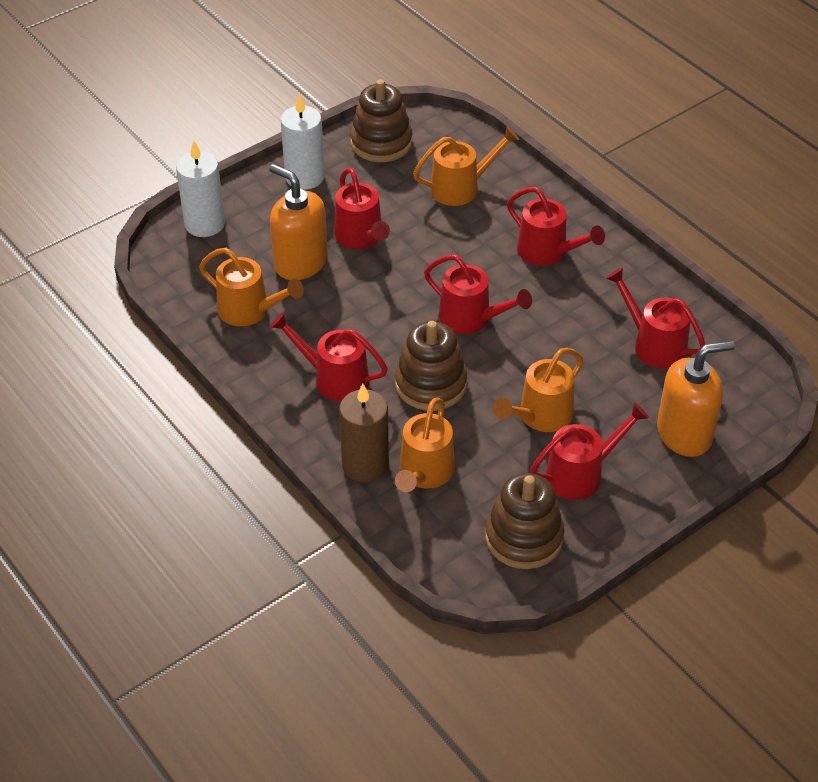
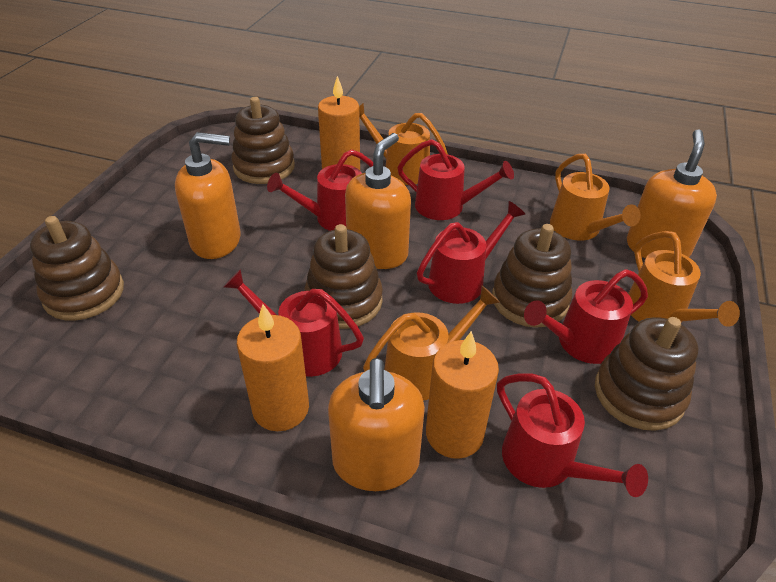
brown candle: 1 -> 0
brown stacking toy: 3 -> 5
orange candle: 0 -> 3
orange soap dispenser: 2 -> 4
white candle: 2 -> 0

